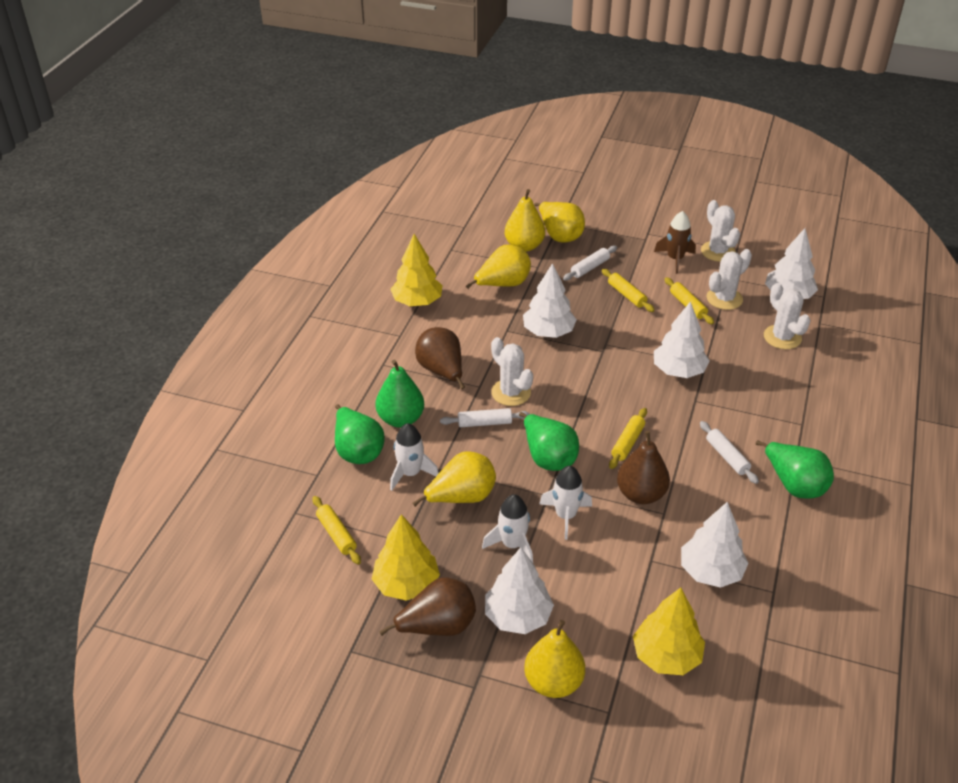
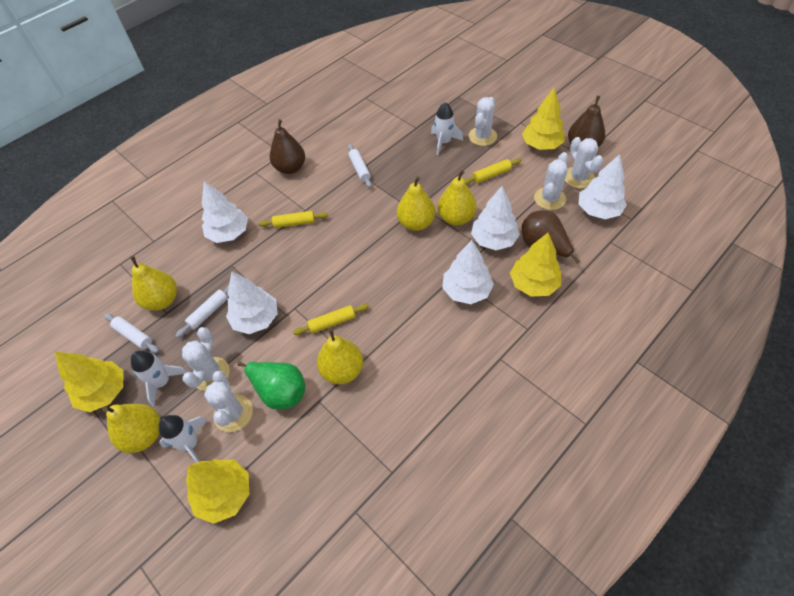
brown rocket: 1 -> 0
green pear: 4 -> 1
white cactus: 4 -> 5
yellow rolling pin: 4 -> 3
yellow tree: 3 -> 4

